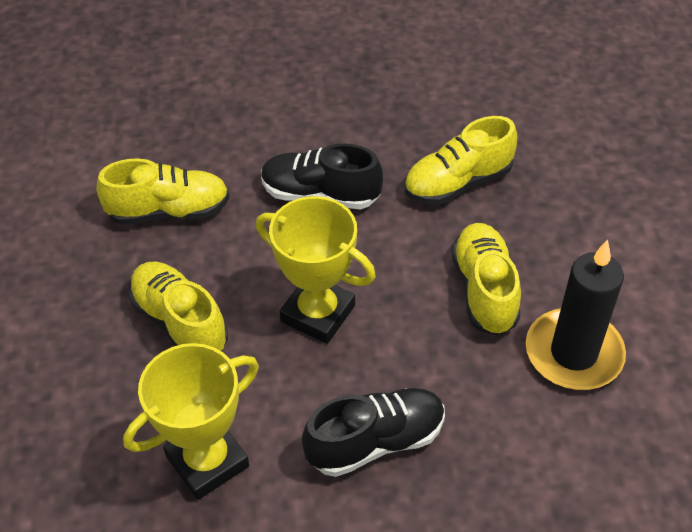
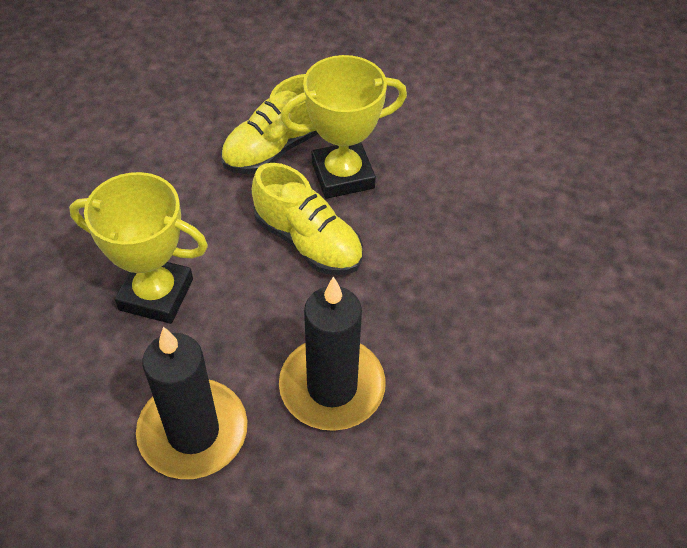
black candle: 1 -> 2
black shoe: 2 -> 0
yellow shoe: 4 -> 2

